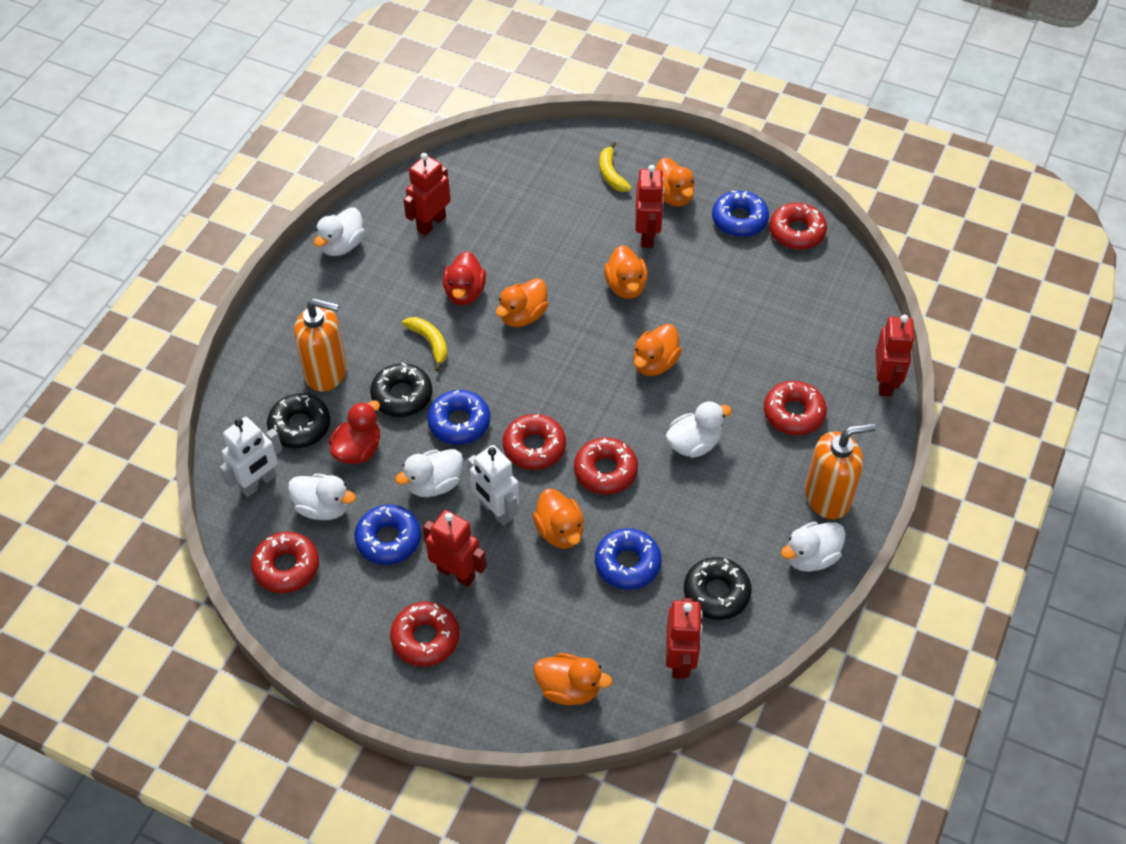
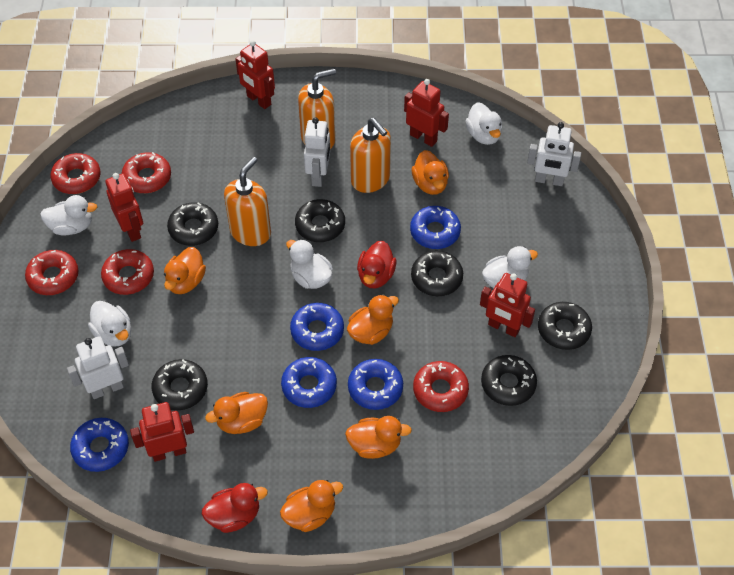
black donut: 3 -> 6
blue donut: 4 -> 5
orange soap dispenser: 2 -> 3
red donut: 6 -> 5
white robot: 2 -> 3
yellow banana: 2 -> 0

